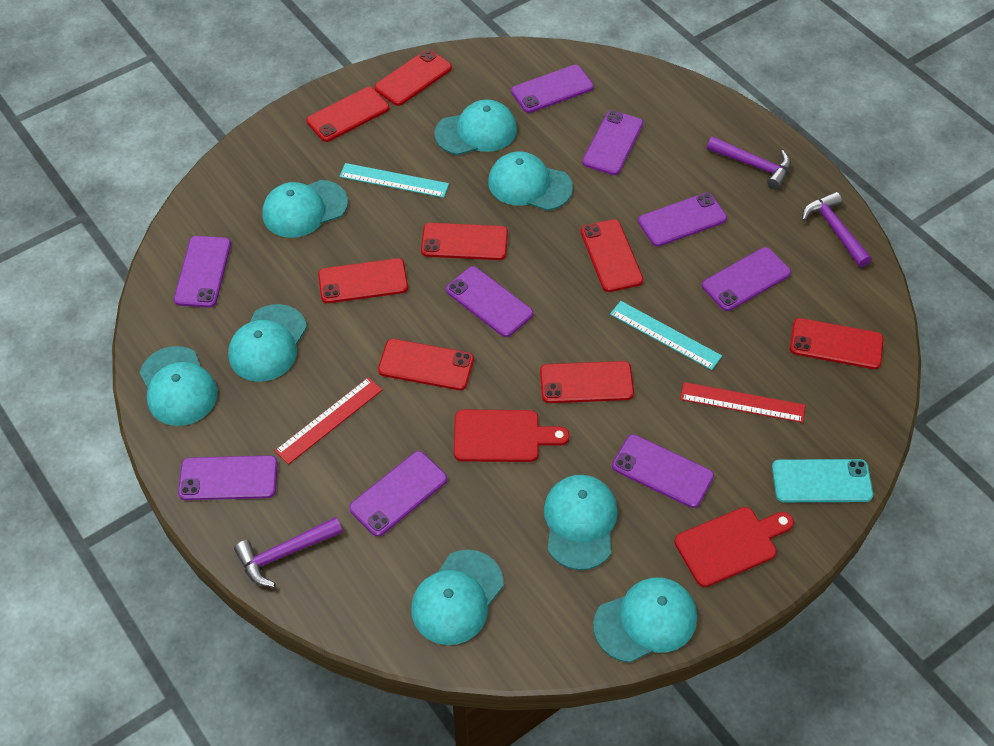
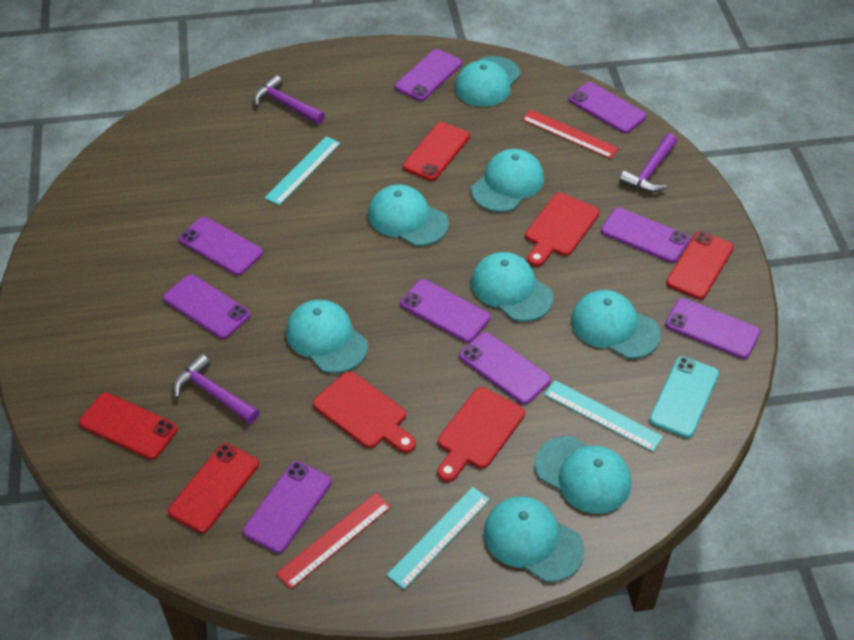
red cutting board: 2 -> 3
red phone: 8 -> 4
turquoise ruler: 2 -> 3

